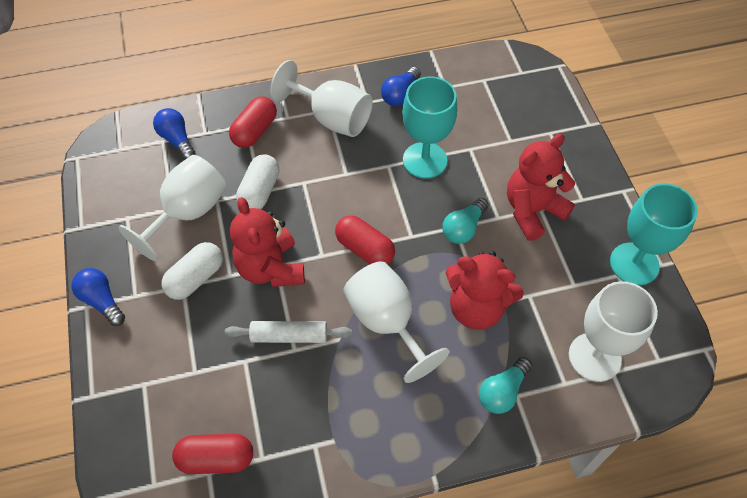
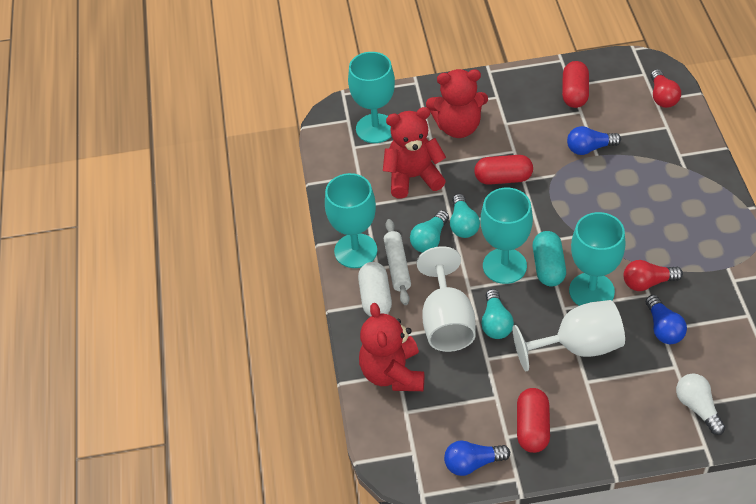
red light bulb: 0 -> 2
turquoise capsule: 0 -> 1
turquoise goblet: 2 -> 4
turquoise light bulb: 2 -> 3
white capsule: 2 -> 1
white goblet: 4 -> 2
white light bulb: 0 -> 1

